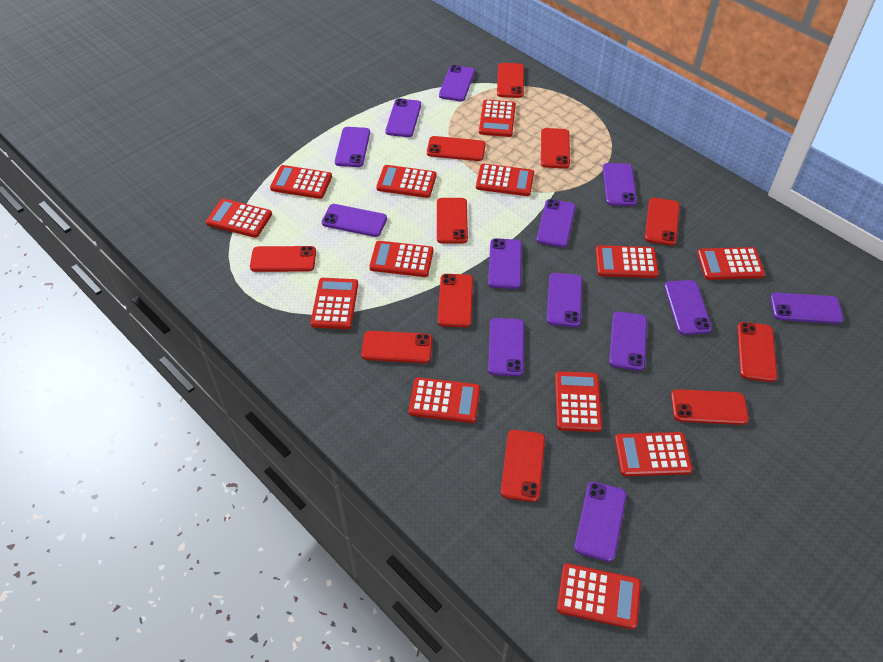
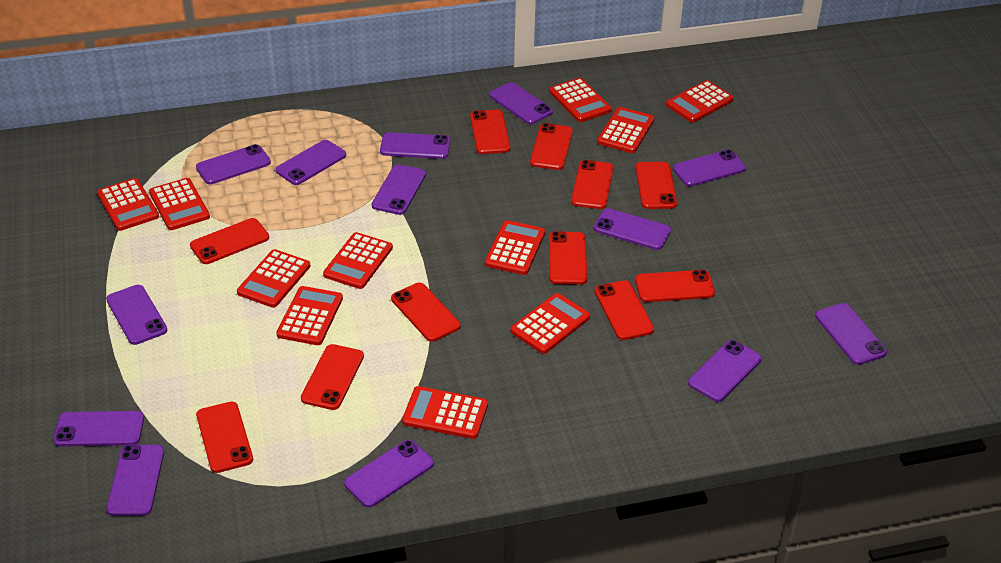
red calculator: 13 -> 11

